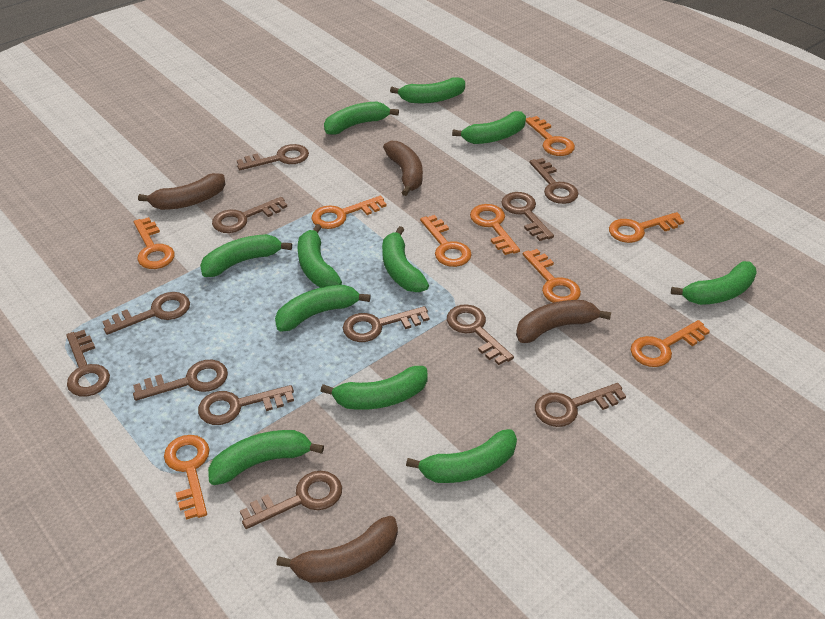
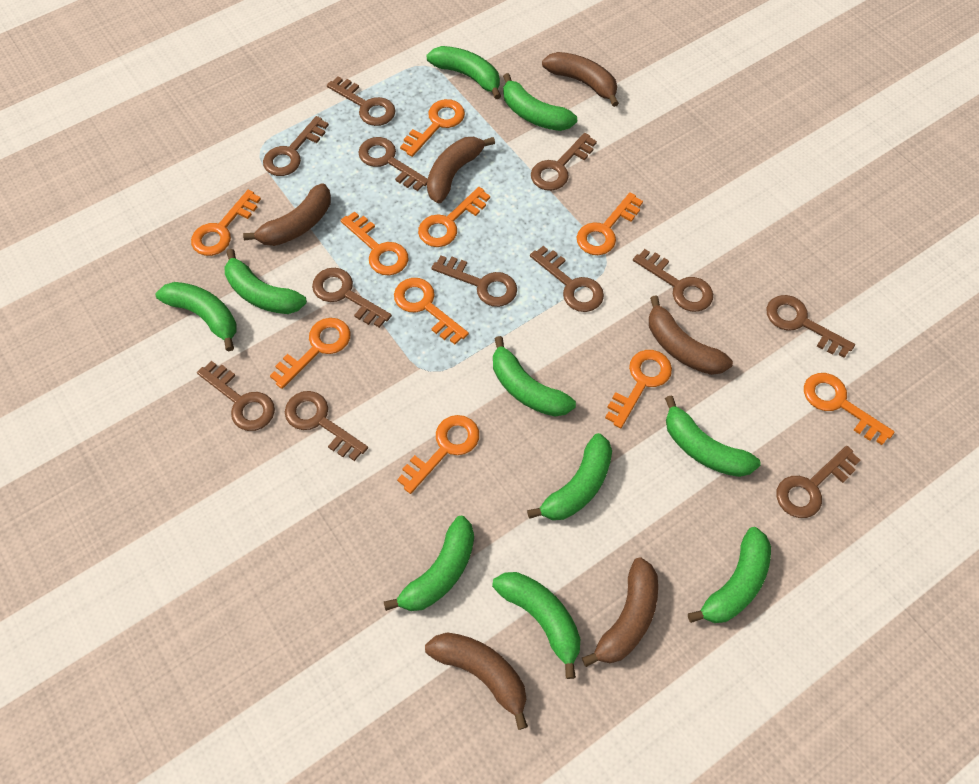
brown banana: 4 -> 6
green banana: 11 -> 10
orange key: 9 -> 10

